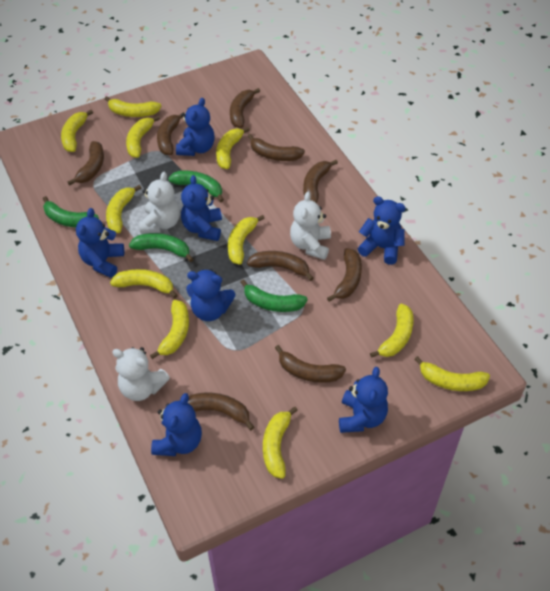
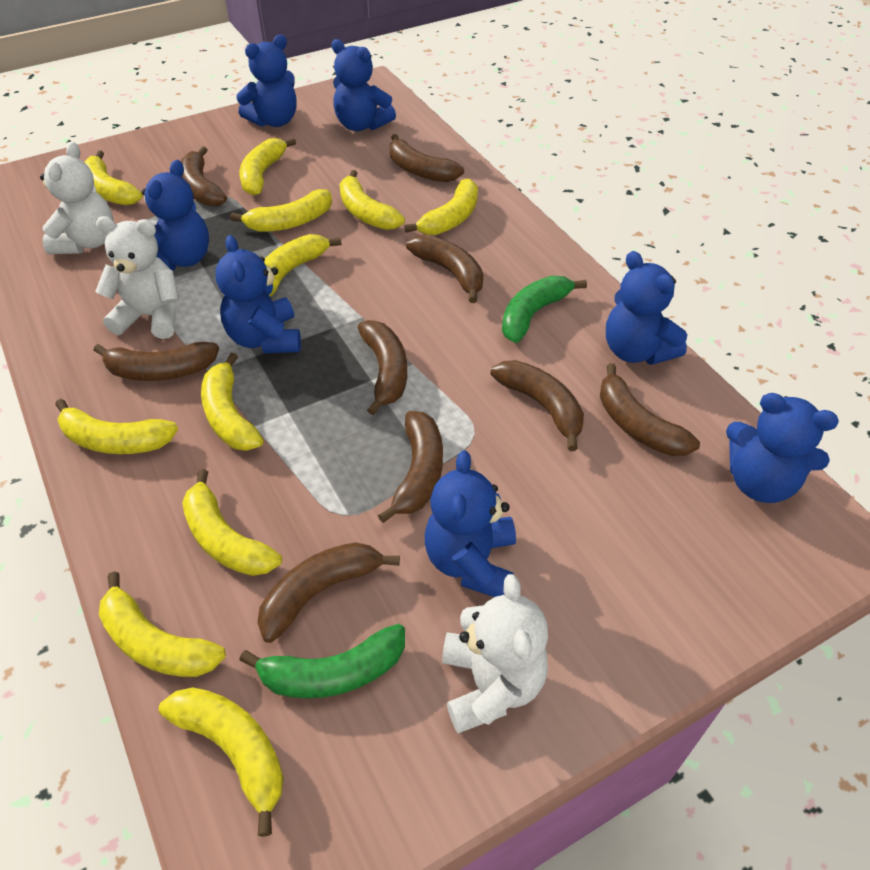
green banana: 4 -> 2

